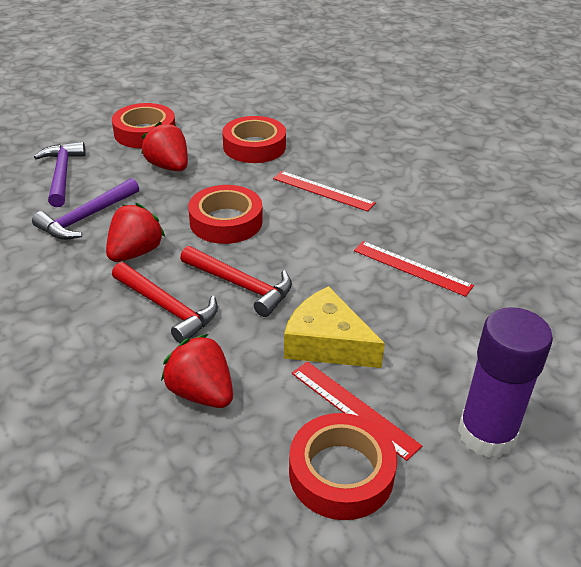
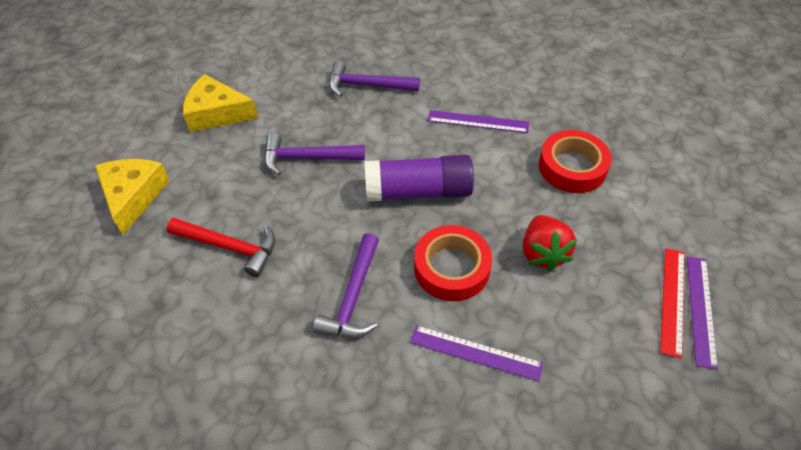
purple hammer: 2 -> 3
purple ruler: 0 -> 3
red hammer: 2 -> 1
red ruler: 3 -> 1
red strawberry: 3 -> 1
red tape: 4 -> 2
yellow cheese: 1 -> 2

